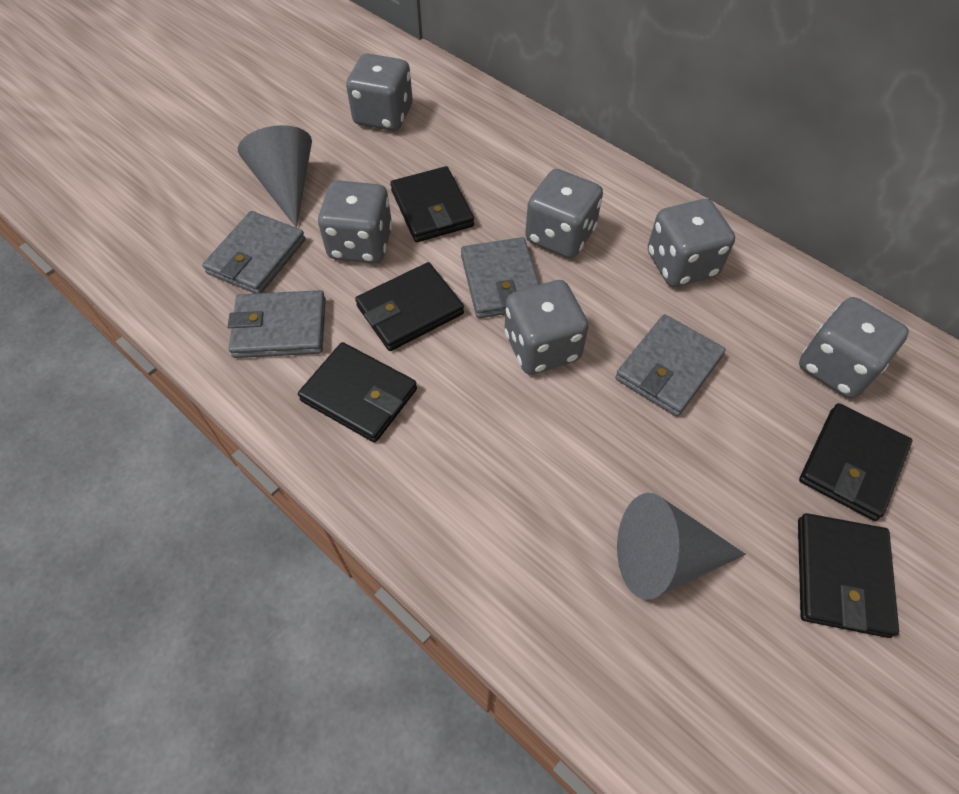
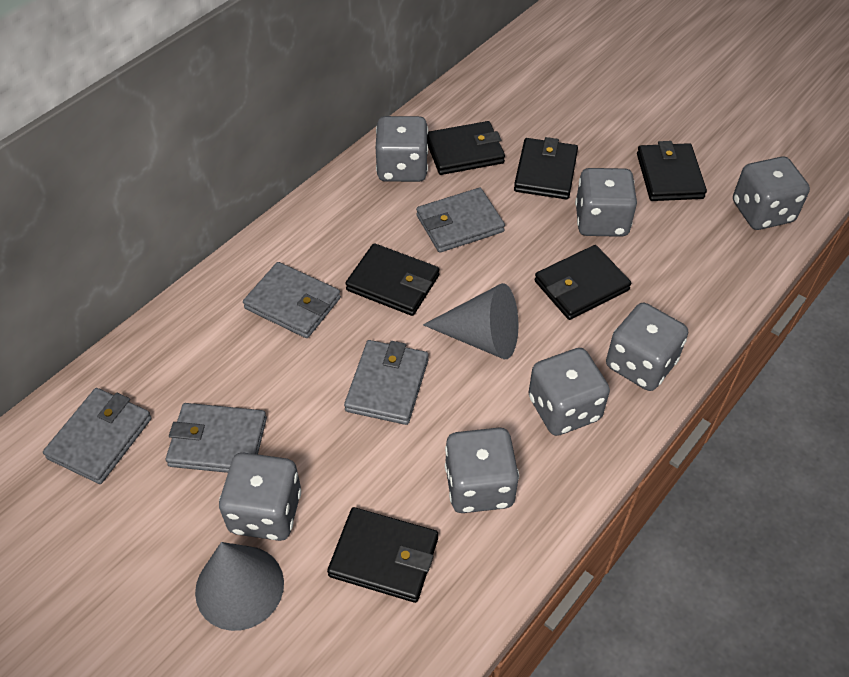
black wallet: 5 -> 6
grey dice: 6 -> 7
grey wallet: 4 -> 5

